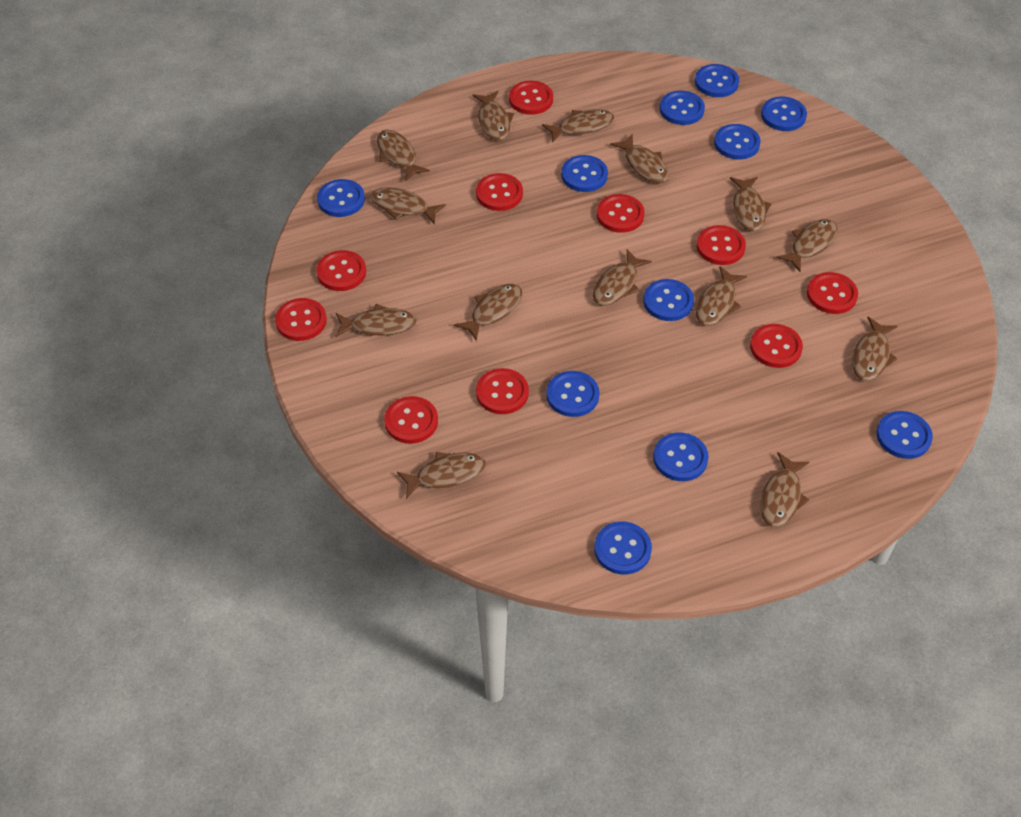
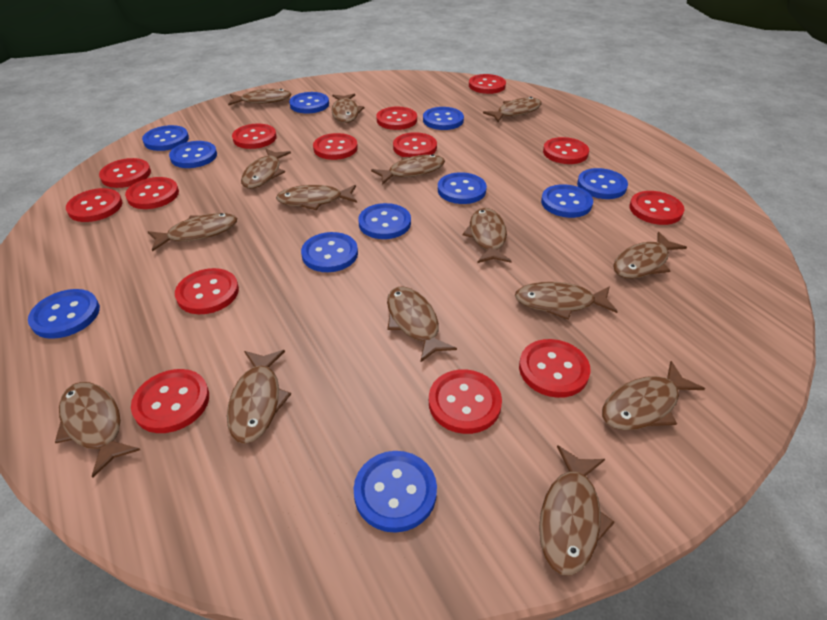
brown fish: 14 -> 15
red button: 10 -> 14

